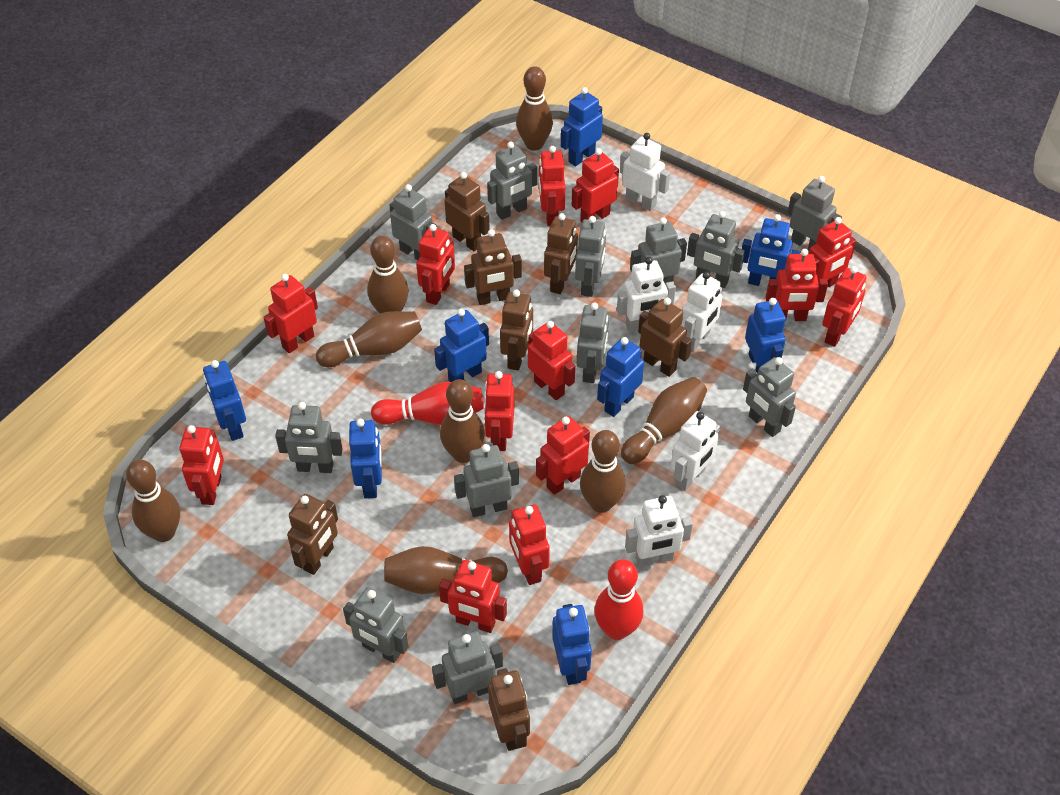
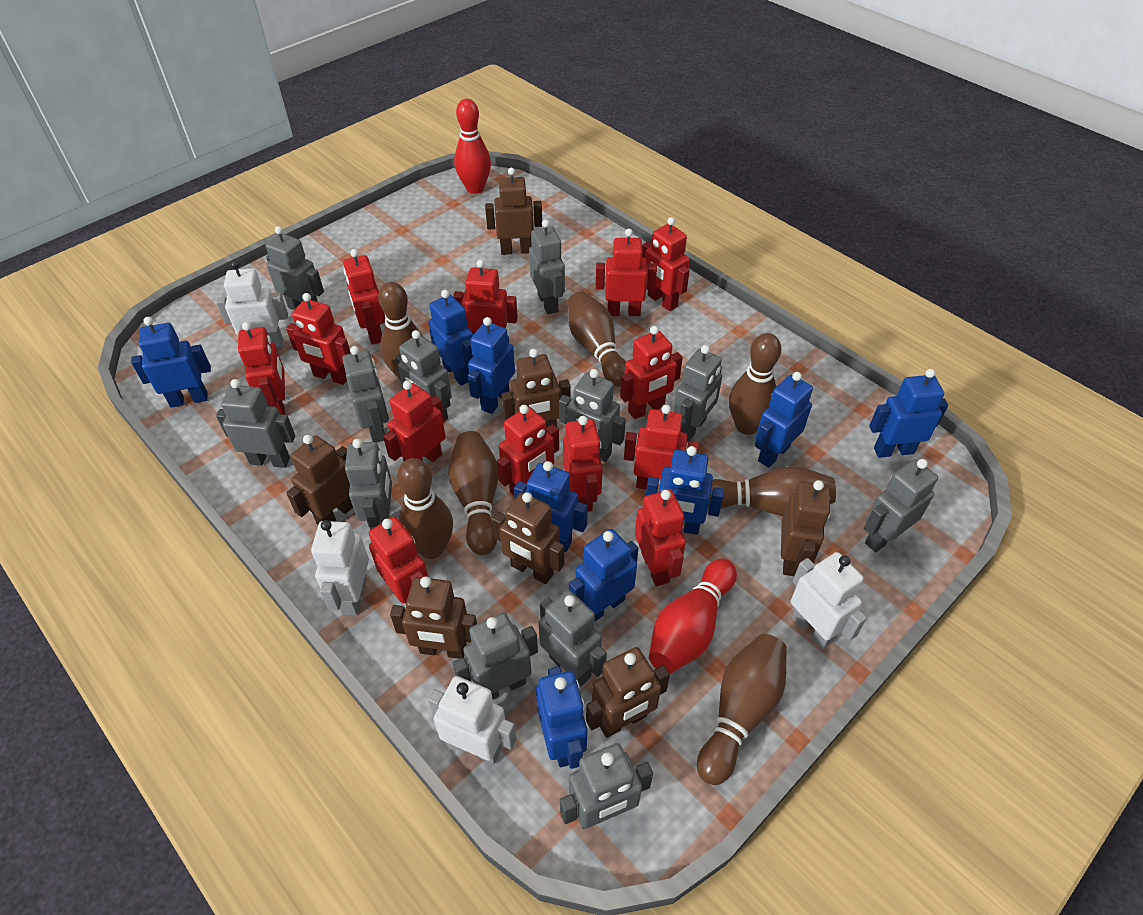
blue robot: 8 -> 9
brown bowling pin: 8 -> 7
white robot: 5 -> 4

